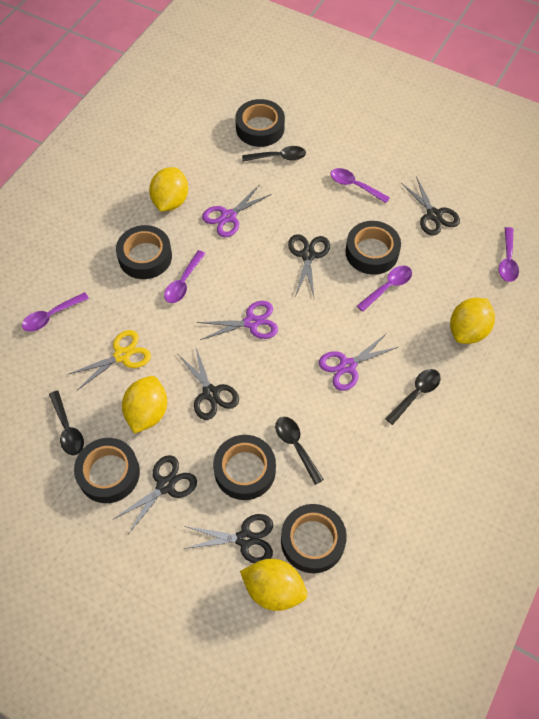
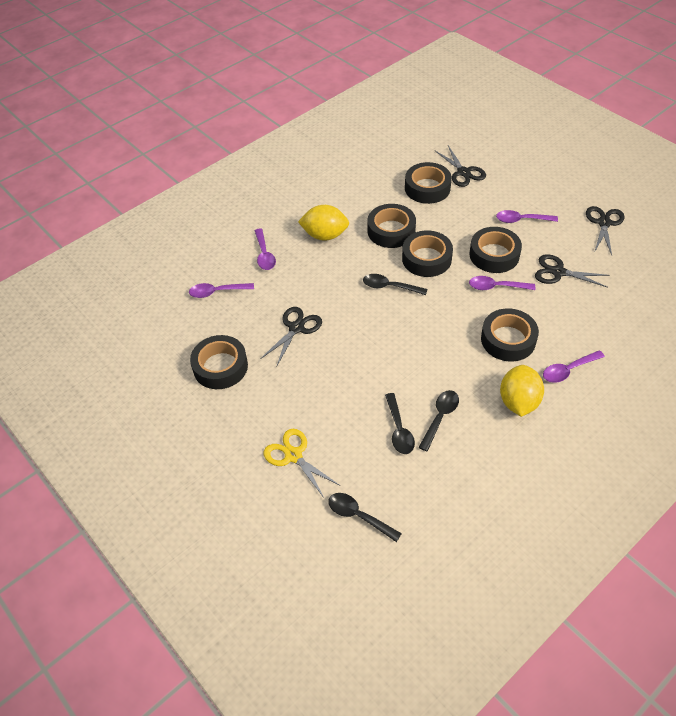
black scissors: 5 -> 4
purple scissors: 3 -> 0
yellow lemon: 4 -> 2

